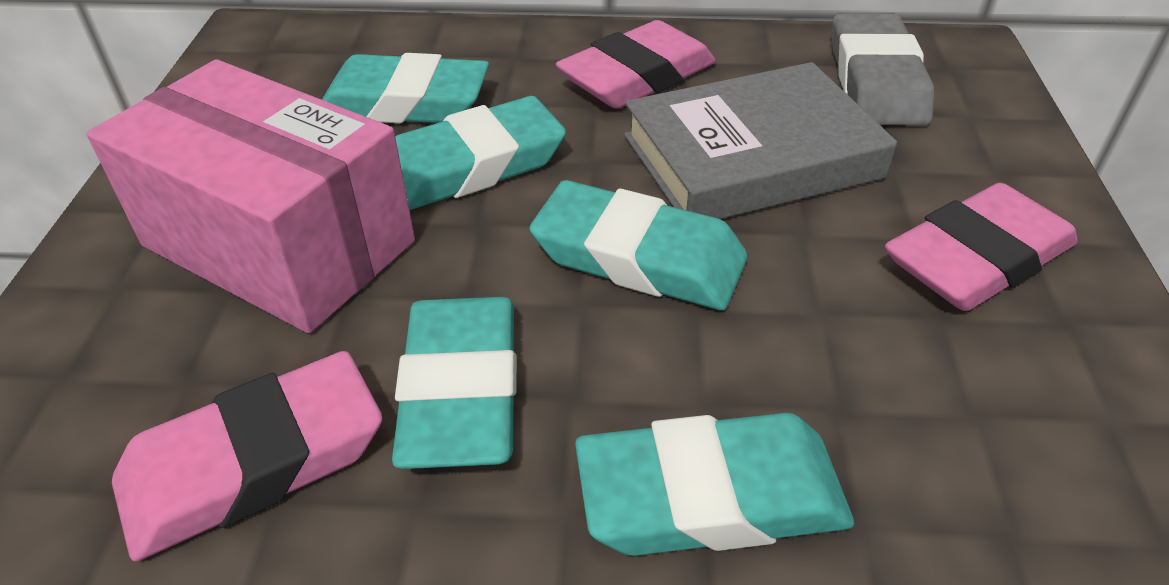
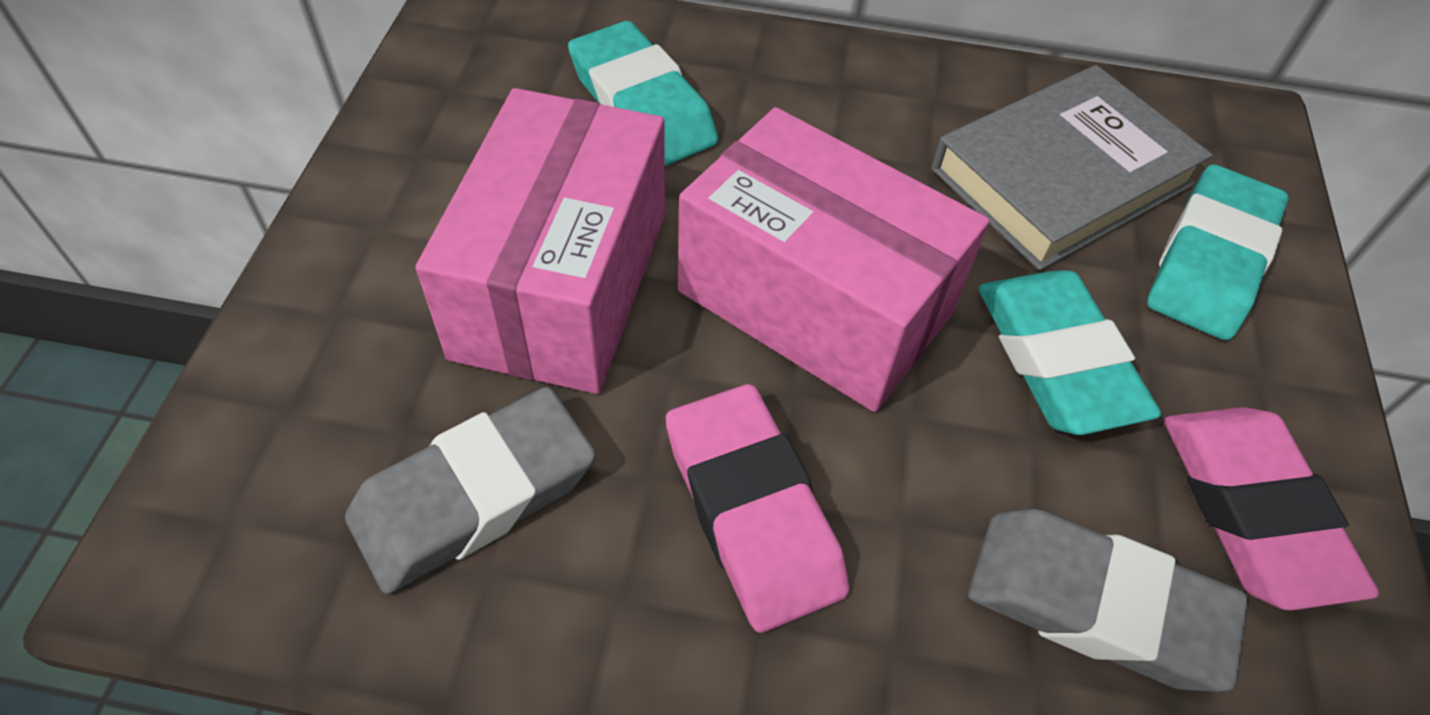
grey eraser: 1 -> 2
pink box: 1 -> 2
pink eraser: 3 -> 2
turquoise eraser: 5 -> 3

